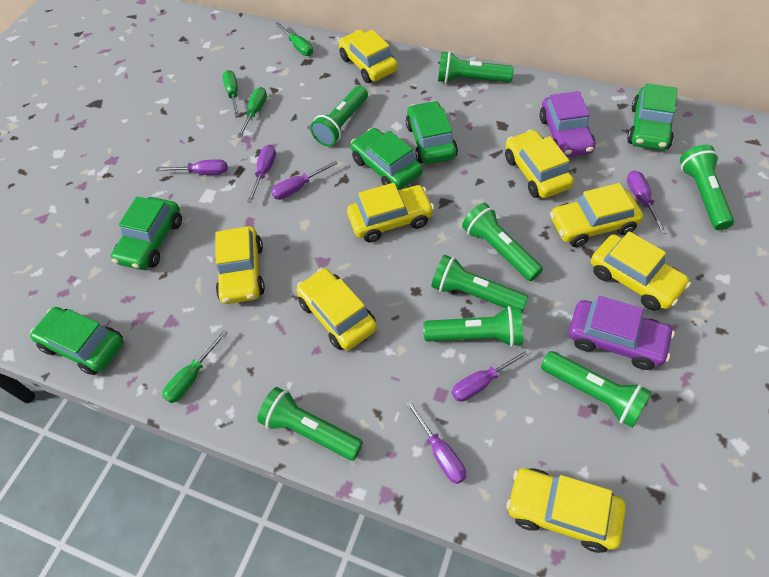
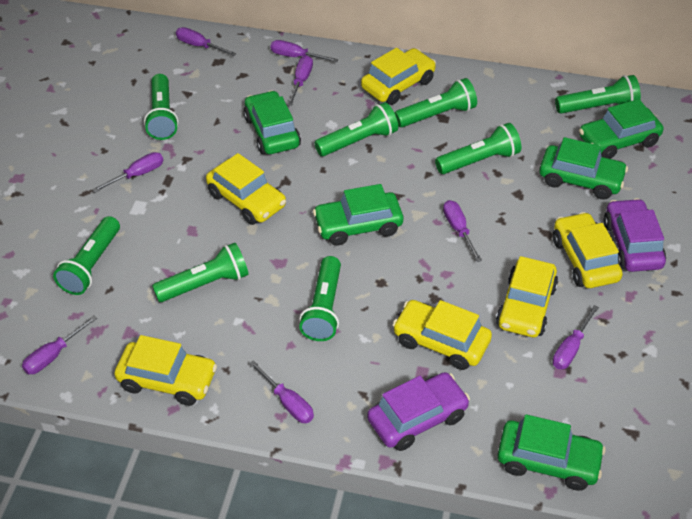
green screwdriver: 4 -> 0
purple screwdriver: 6 -> 8
yellow car: 8 -> 6

